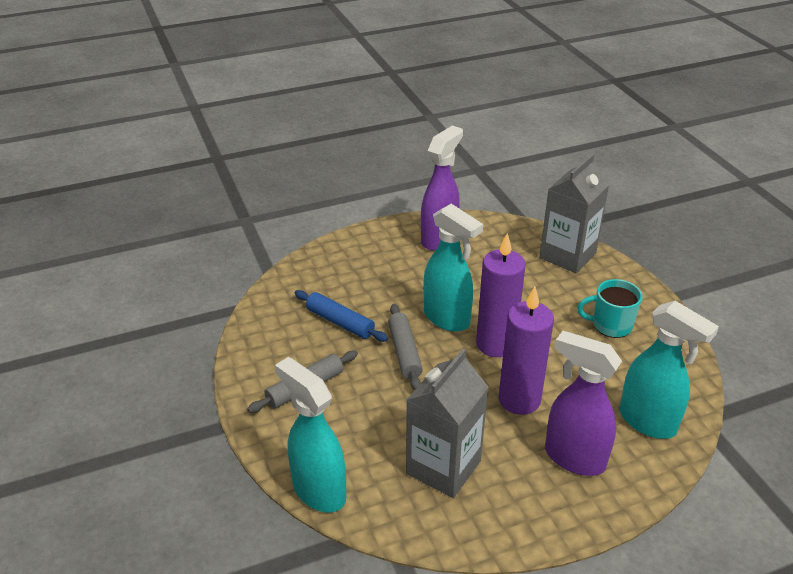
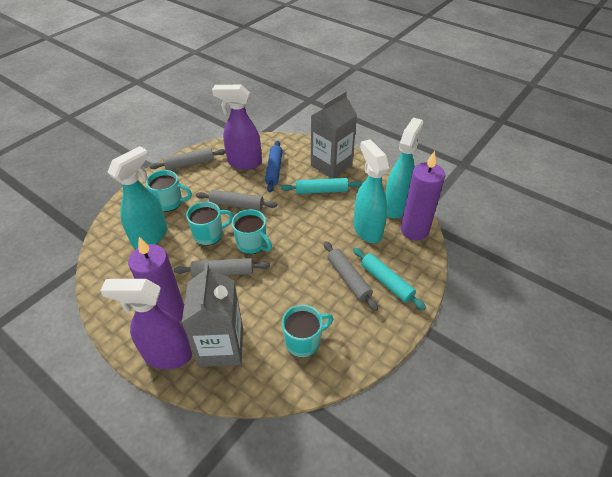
grey rolling pin: 2 -> 4
turquoise mug: 1 -> 4
turquoise rolling pin: 0 -> 2

